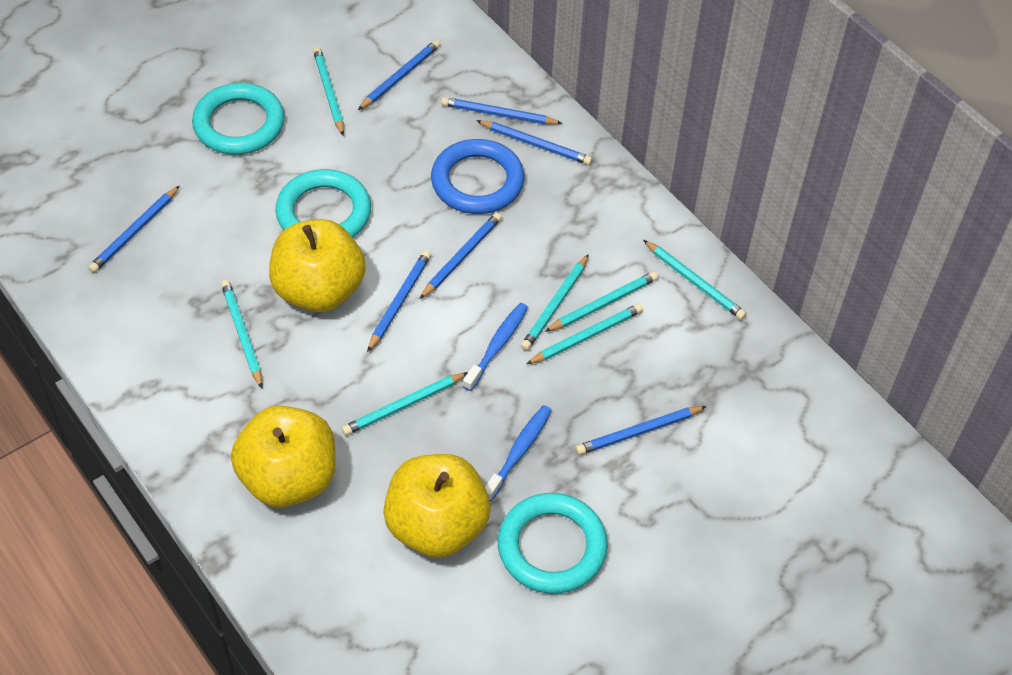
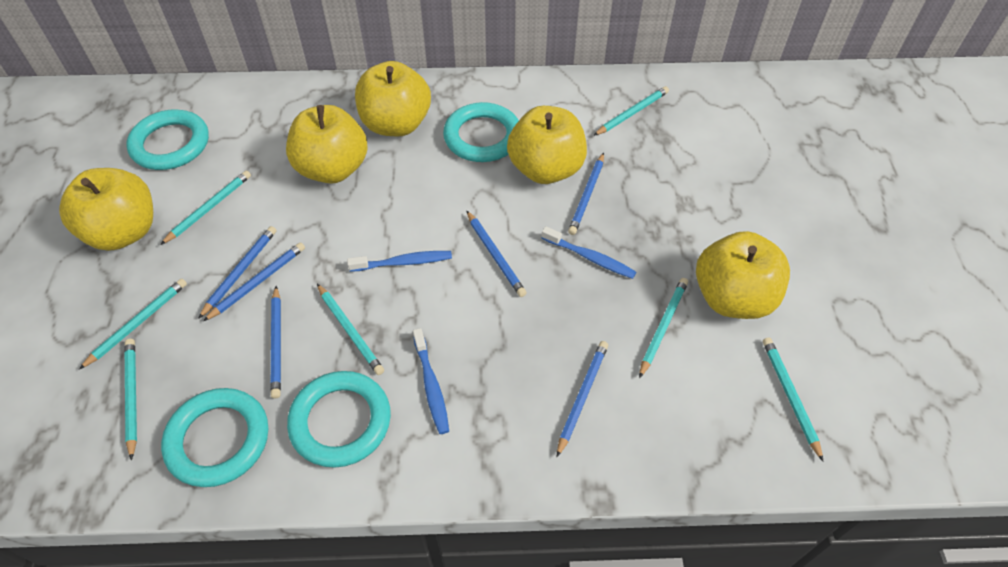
blue pencil: 7 -> 6
blue ring: 1 -> 0
blue toothbrush: 2 -> 3
turquoise ring: 3 -> 4
yellow apple: 3 -> 5

